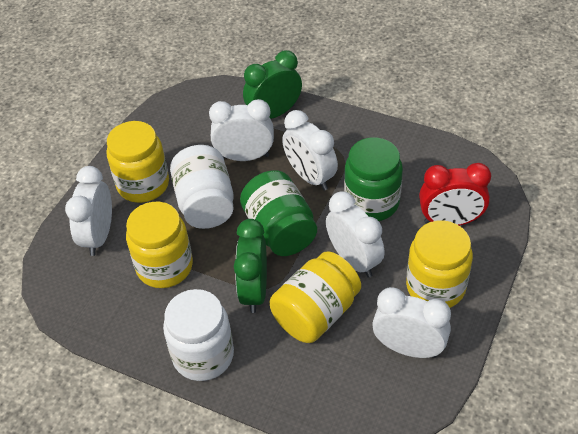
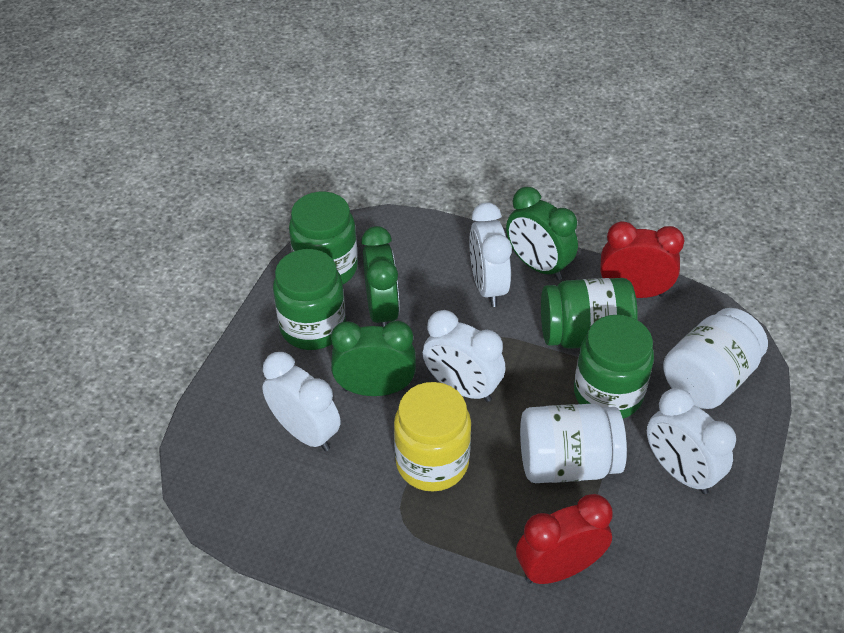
green clock: 2 -> 3
green jar: 2 -> 4
red clock: 1 -> 2
white clock: 5 -> 4
yellow jar: 4 -> 1

